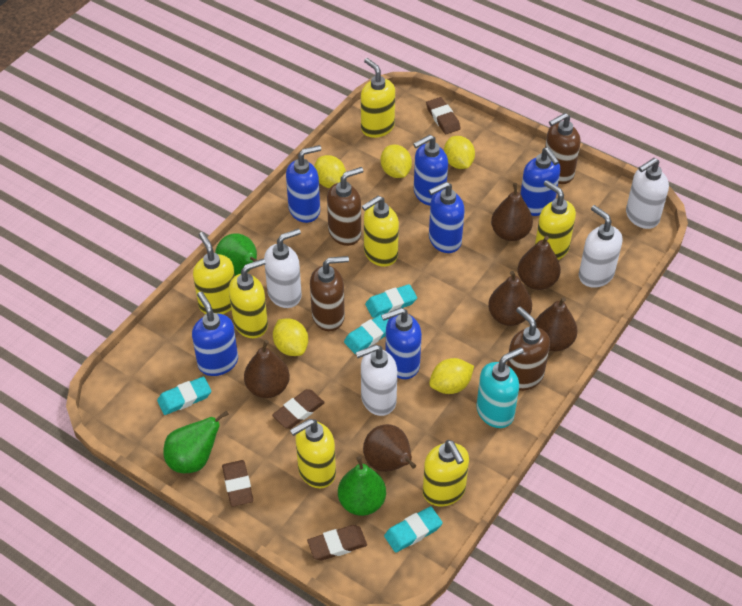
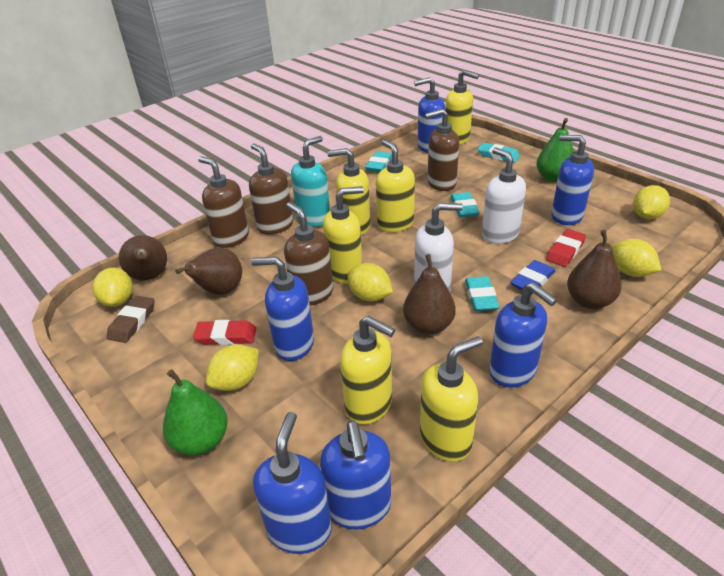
blue eraser: 0 -> 1
brown eraser: 4 -> 1
brown pear: 6 -> 4
green pear: 3 -> 2
red eraser: 0 -> 2
white soap dispenser: 4 -> 2
yellow soap dispenser: 7 -> 6

